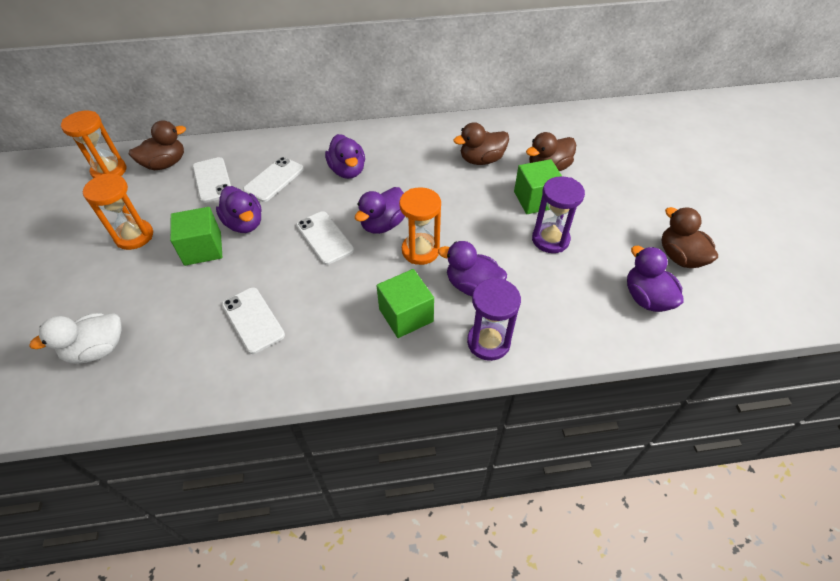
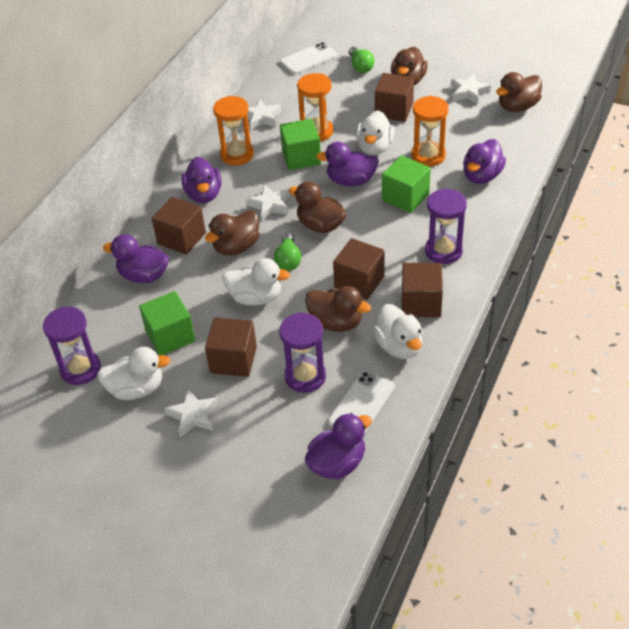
brown cube: 0 -> 5
brown duck: 4 -> 5
green light bulb: 0 -> 2
purple hourglass: 2 -> 3
white duck: 1 -> 4
white phone: 4 -> 2
white star: 0 -> 4

